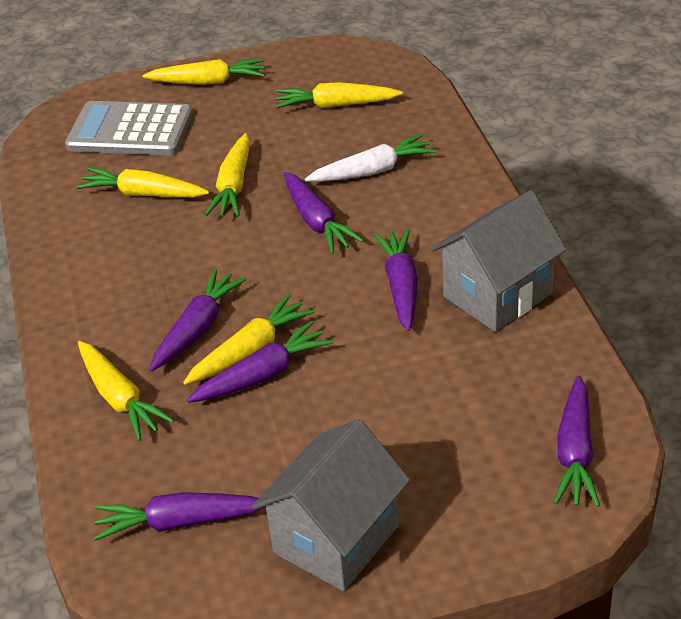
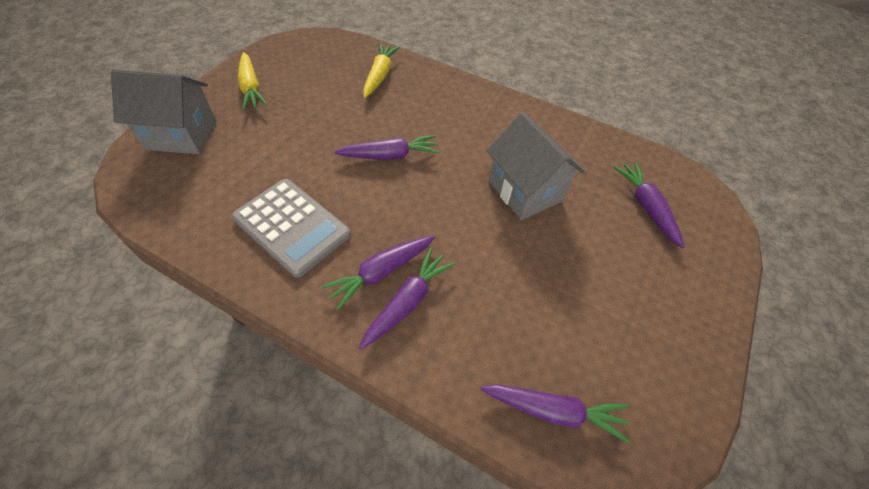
purple carrot: 6 -> 5
white carrot: 1 -> 0
yellow carrot: 6 -> 2

